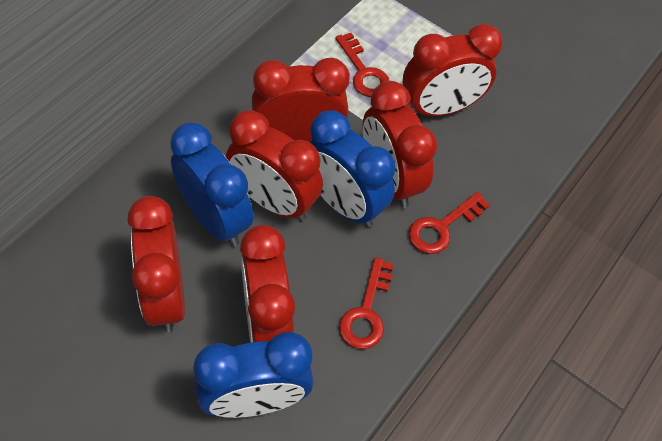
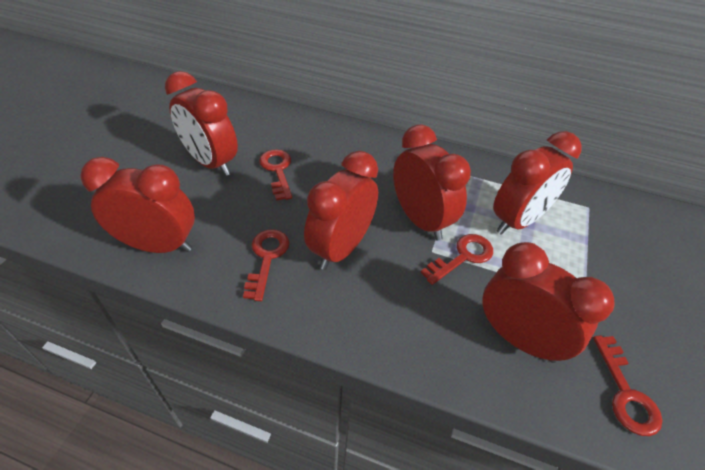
blue clock: 3 -> 0
red key: 3 -> 4

